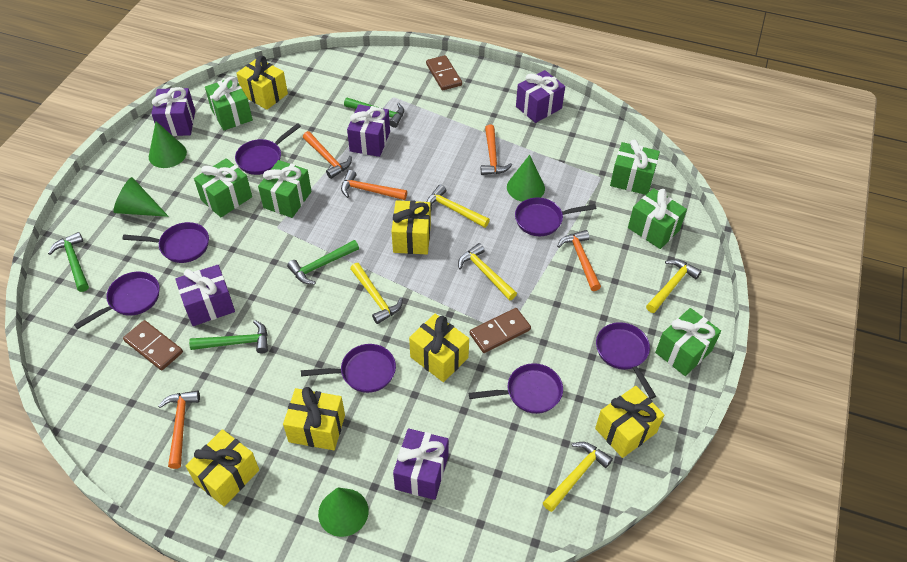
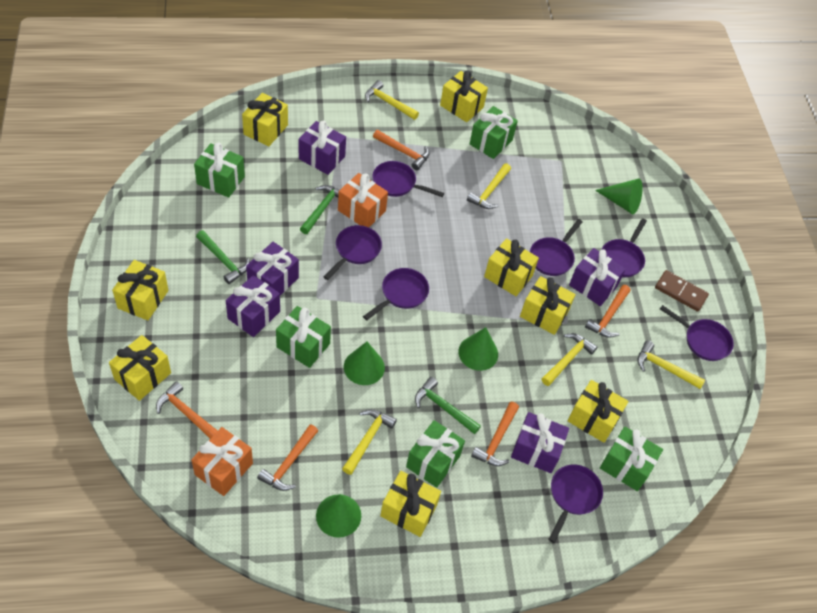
brown domino: 3 -> 1
green gift: 6 -> 5
green hammer: 4 -> 3
orange gift: 0 -> 2
yellow gift: 6 -> 8

